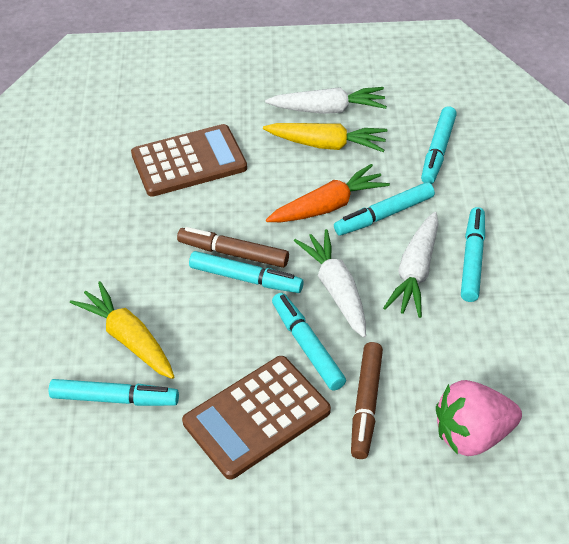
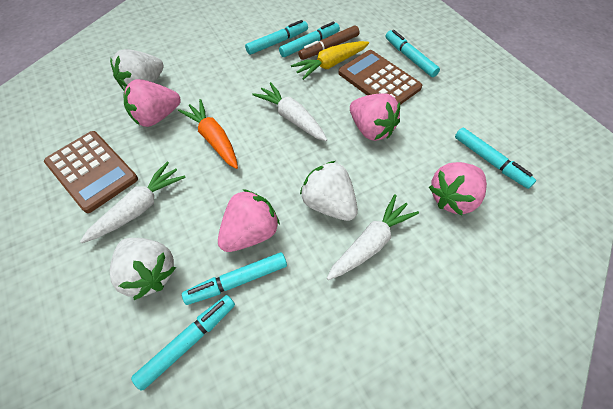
brown marker: 2 -> 1
pink strawberry: 1 -> 4
white strawberry: 0 -> 3
yellow carrot: 2 -> 1

